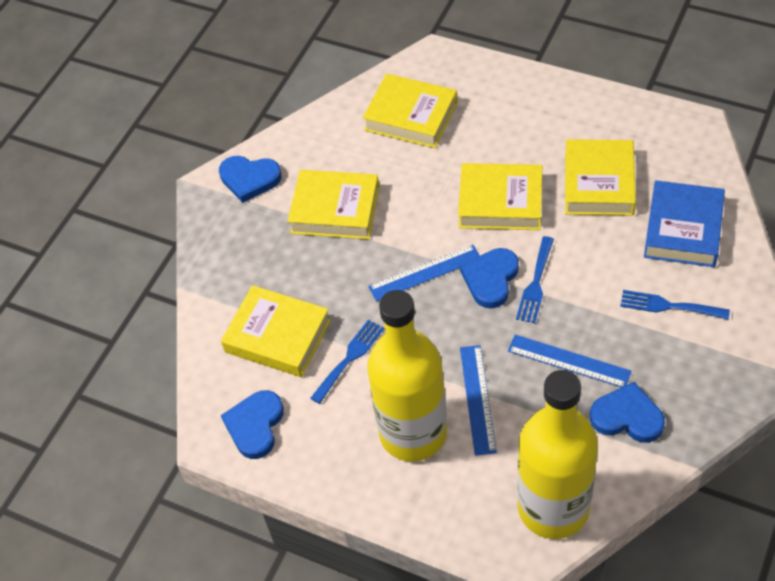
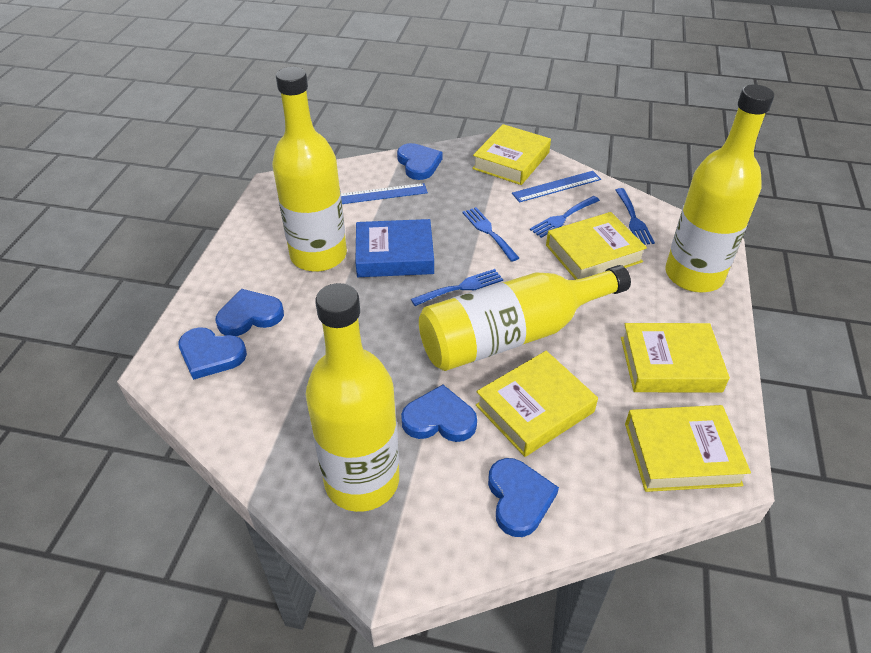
blue fork: 3 -> 4
blue heart: 4 -> 5
blue ruler: 3 -> 2
yellow bottle: 2 -> 4

